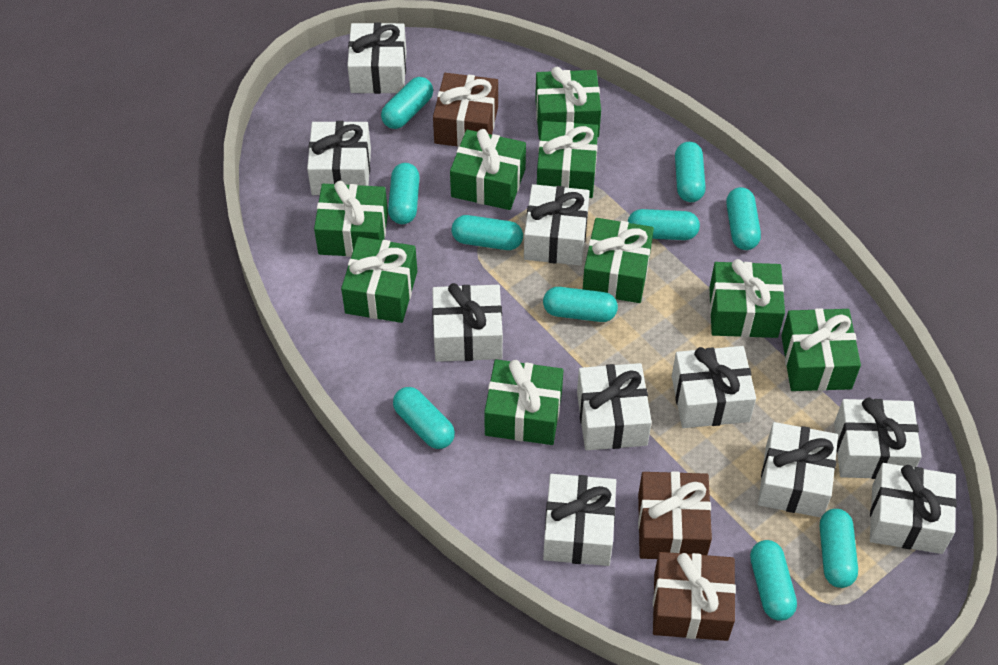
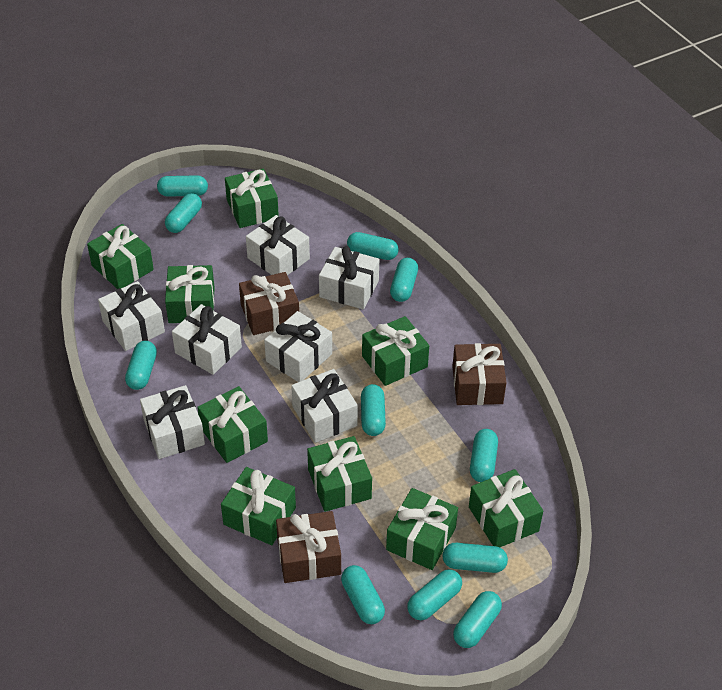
turquoise capsule: 10 -> 11
white gift: 10 -> 7

